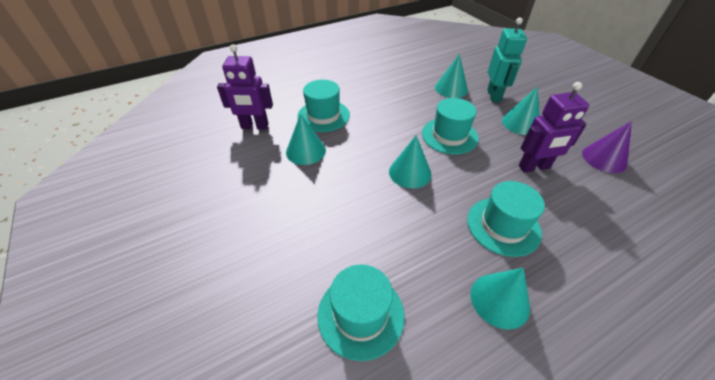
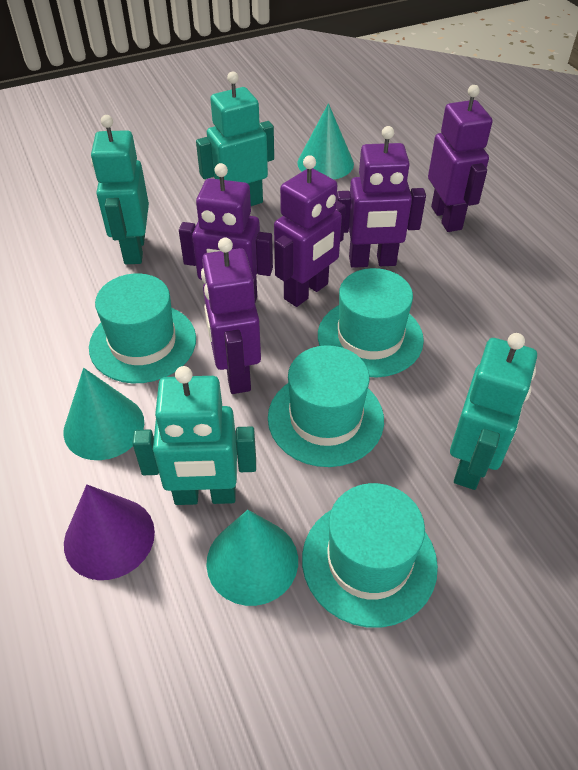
purple robot: 2 -> 5
turquoise cone: 5 -> 3
turquoise robot: 1 -> 4

